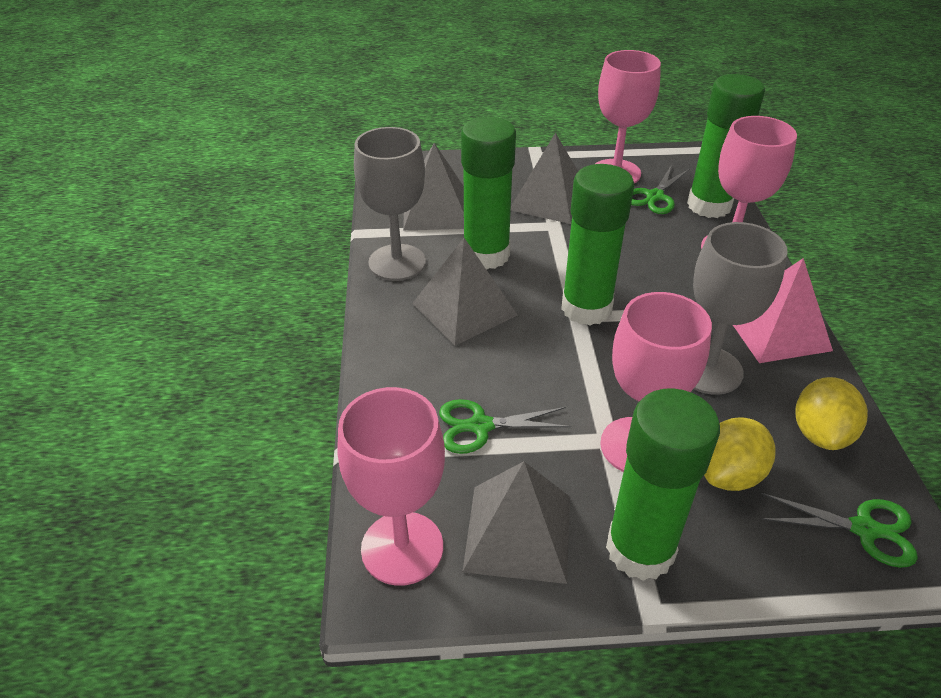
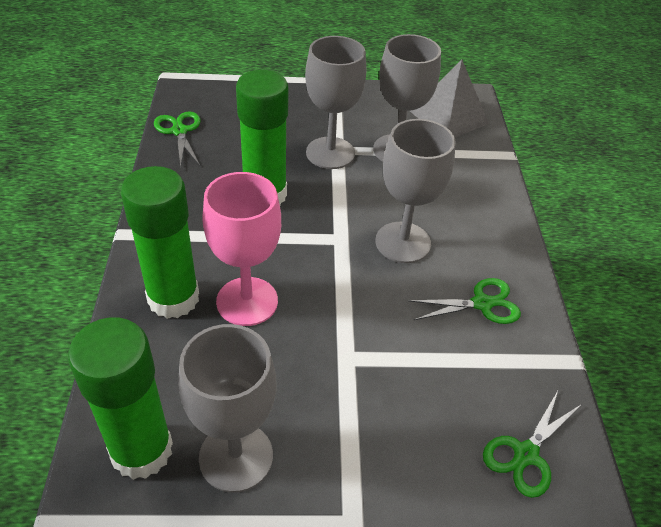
green glue stick: 4 -> 3
grey goblet: 2 -> 4
grey pyramid: 4 -> 1
pink goblet: 4 -> 1
pink pyramid: 1 -> 0
yellow lemon: 2 -> 0

